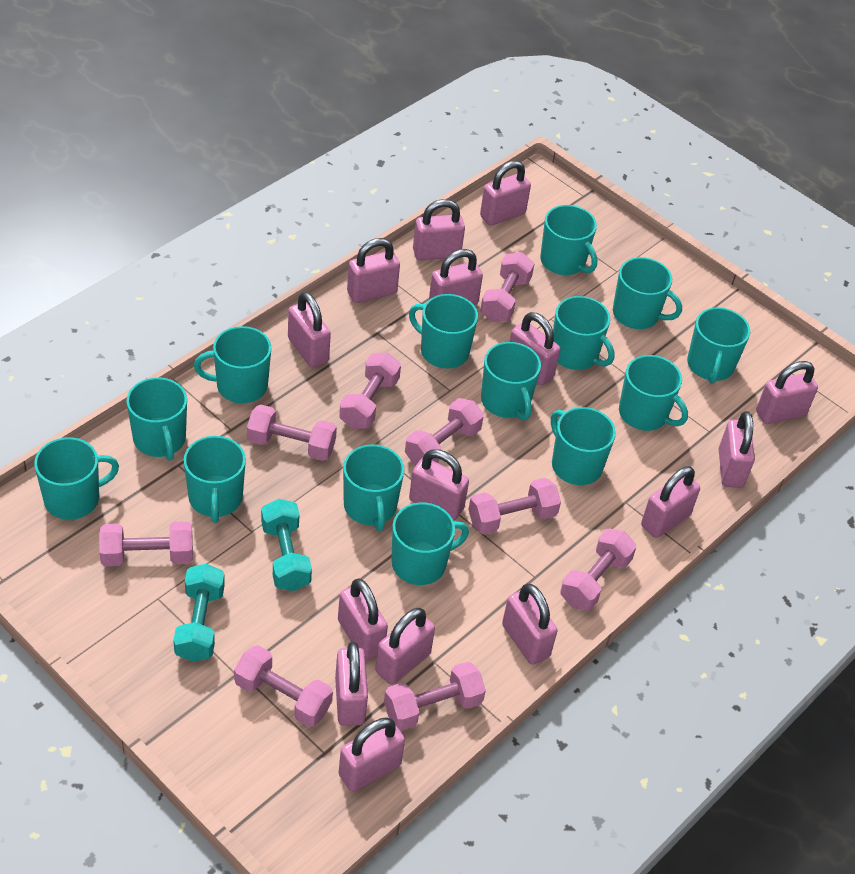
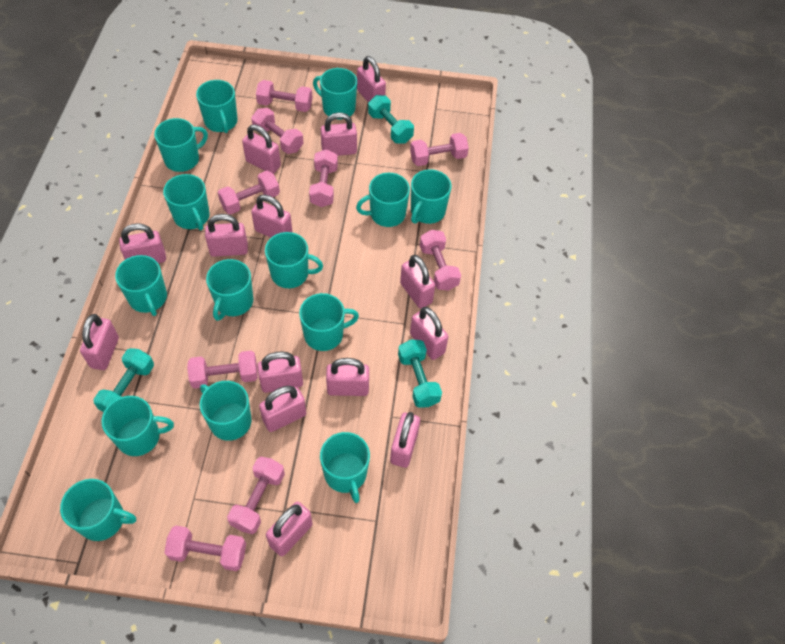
pink padlock: 15 -> 14
turquoise dumbbell: 2 -> 3

